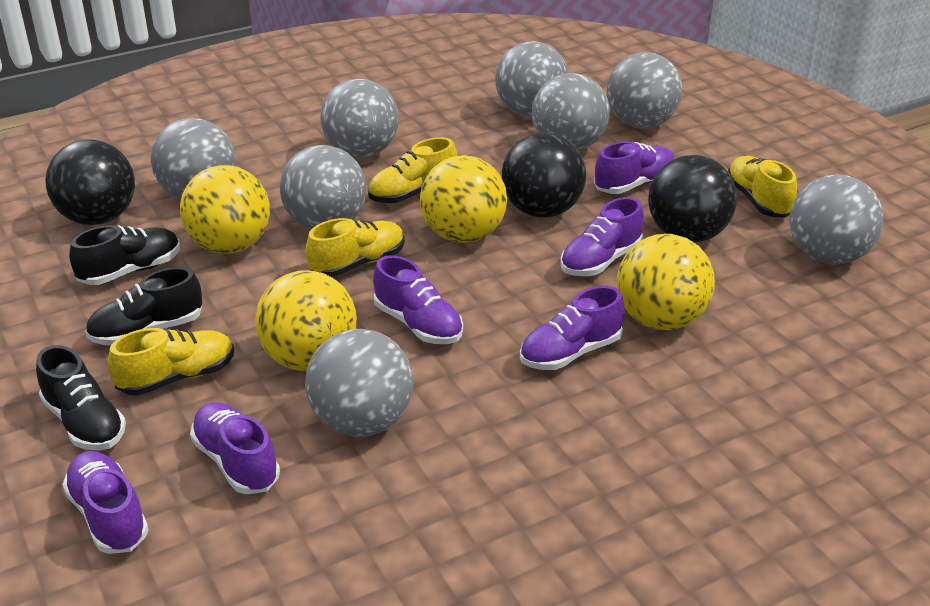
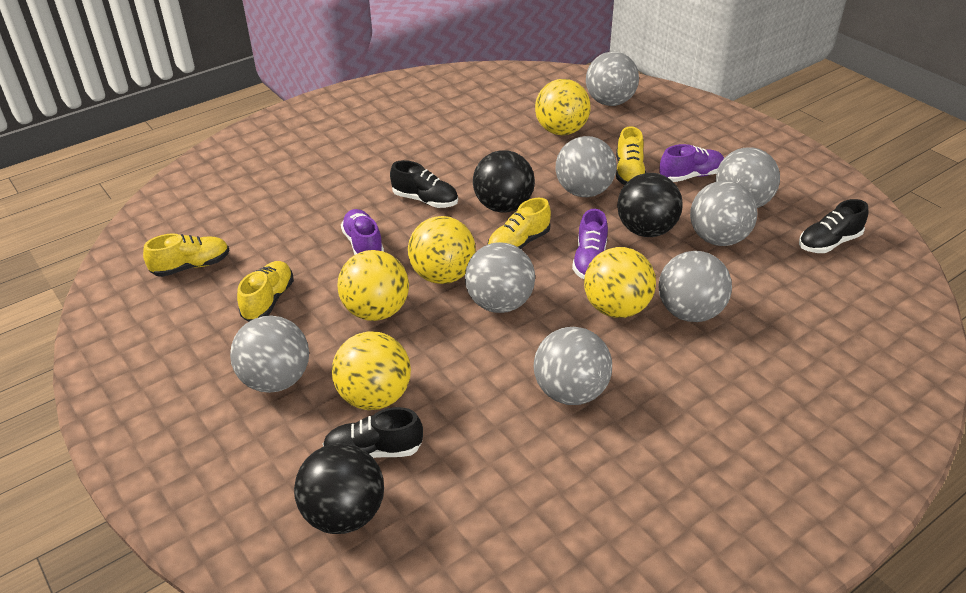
purple shoe: 6 -> 3
yellow ball: 4 -> 5

